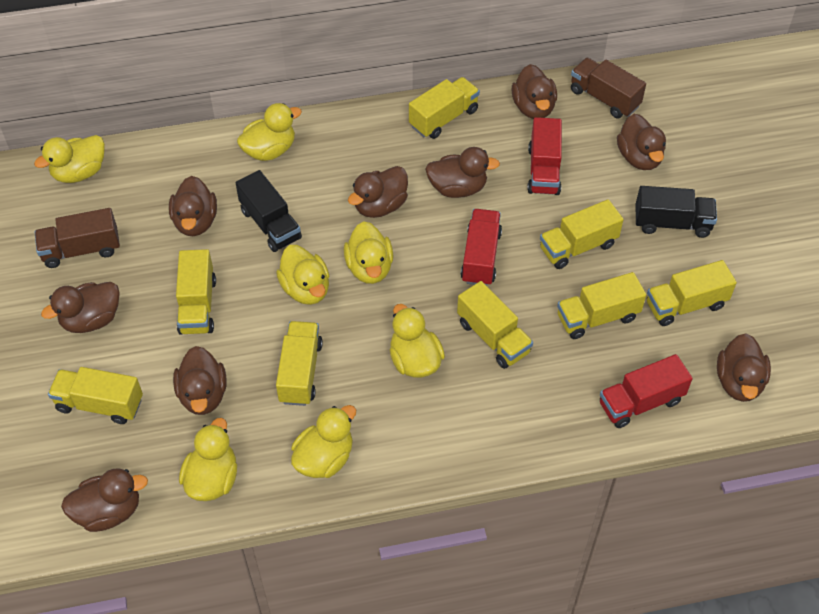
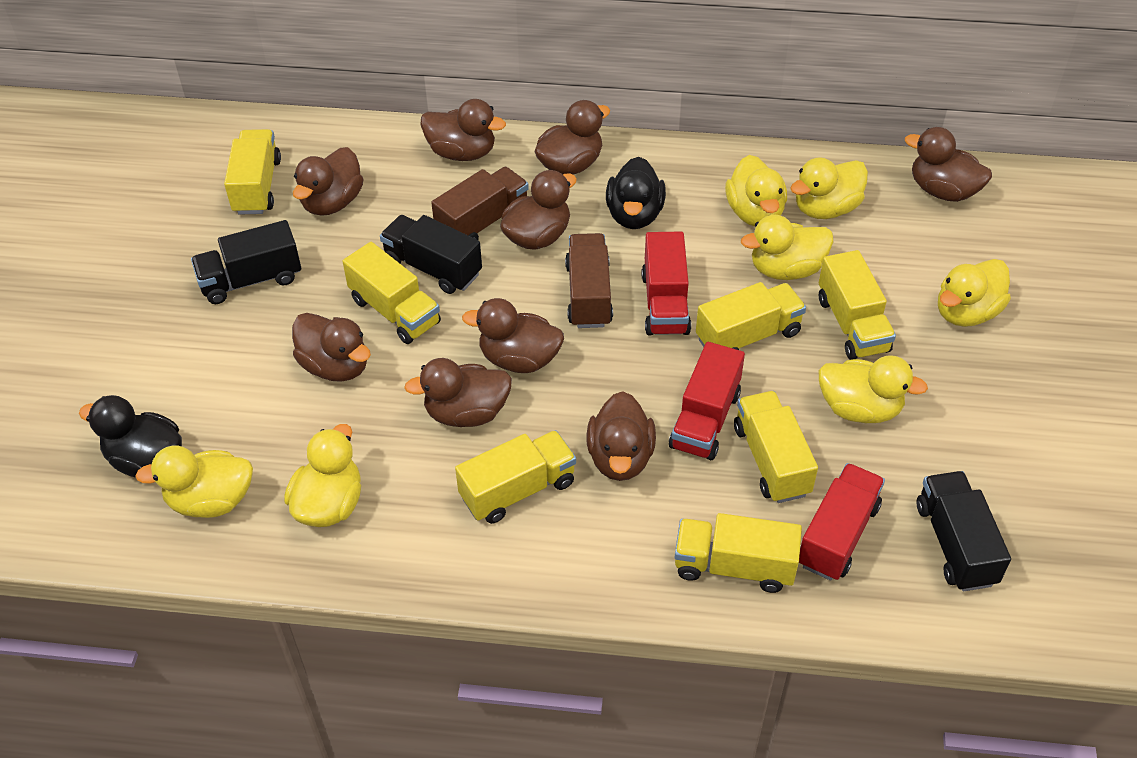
black duck: 0 -> 2
black truck: 2 -> 3
yellow truck: 8 -> 7

